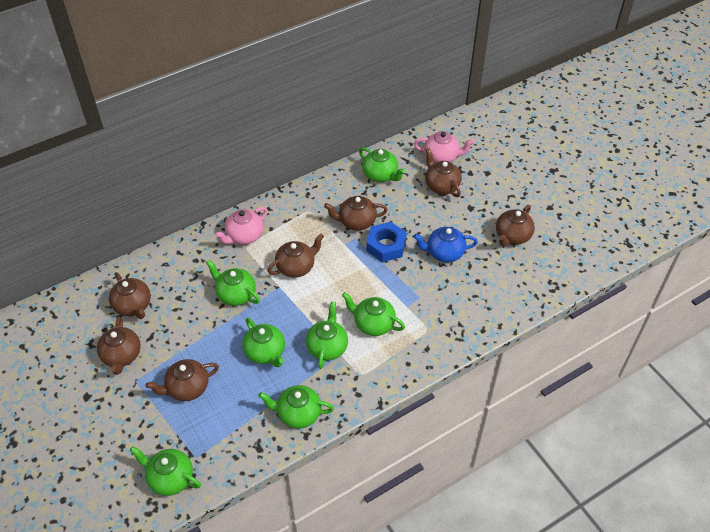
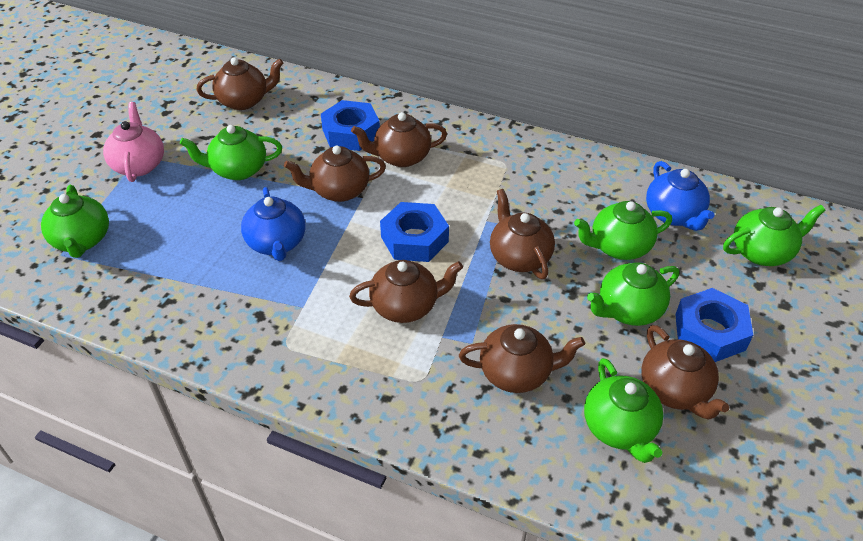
blue nut: 1 -> 3
blue teapot: 1 -> 2
green teapot: 7 -> 6
pink teapot: 2 -> 1

